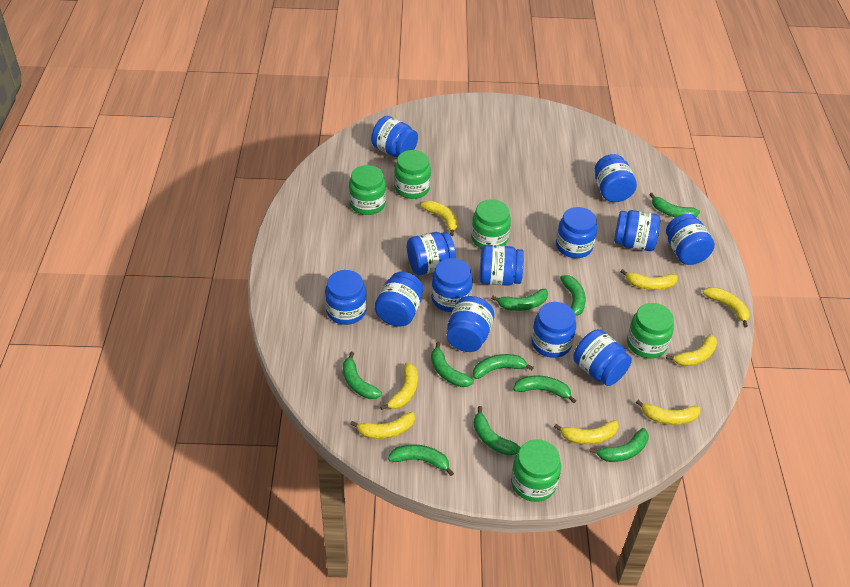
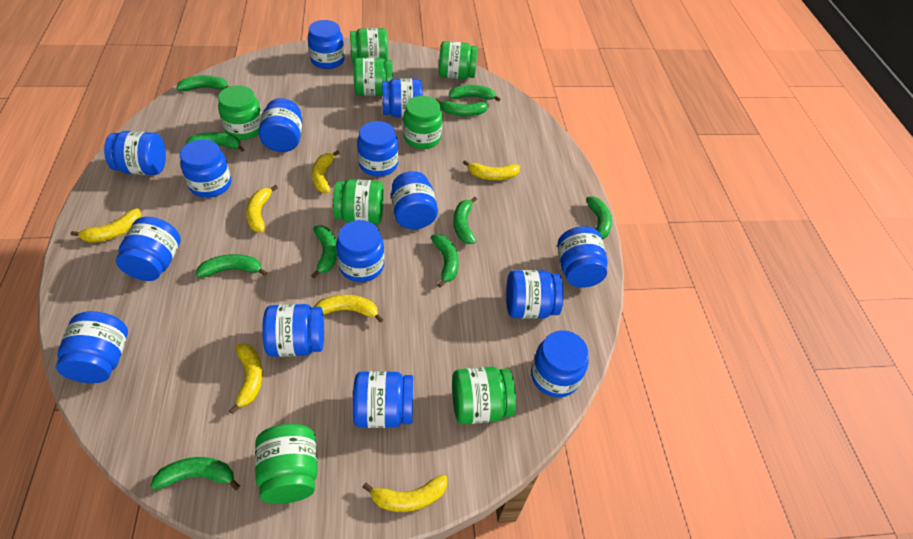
blue jar: 13 -> 15
green jar: 5 -> 8
yellow banana: 8 -> 7

